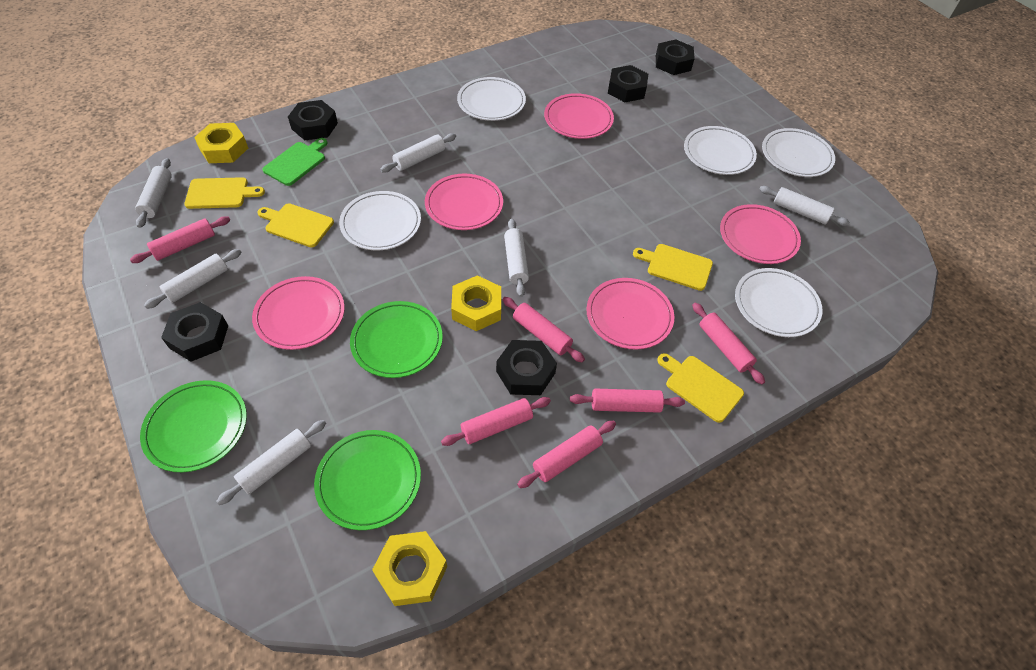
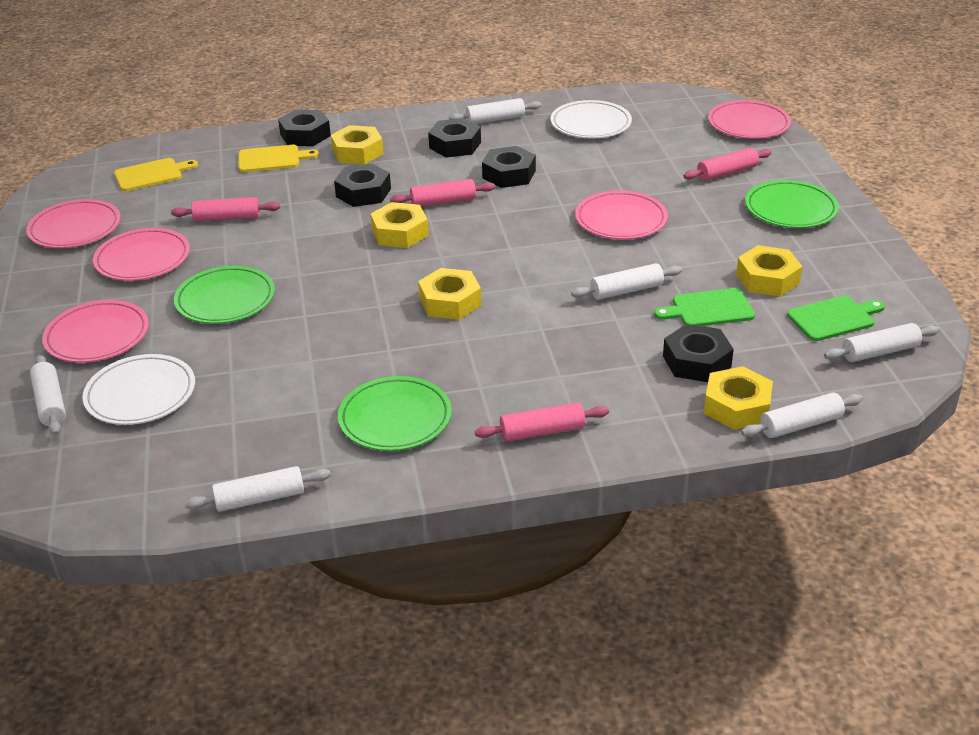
green cutting board: 1 -> 2
pink rolling pin: 6 -> 4
white plate: 5 -> 2
yellow cutting board: 4 -> 2
yellow nut: 3 -> 5

